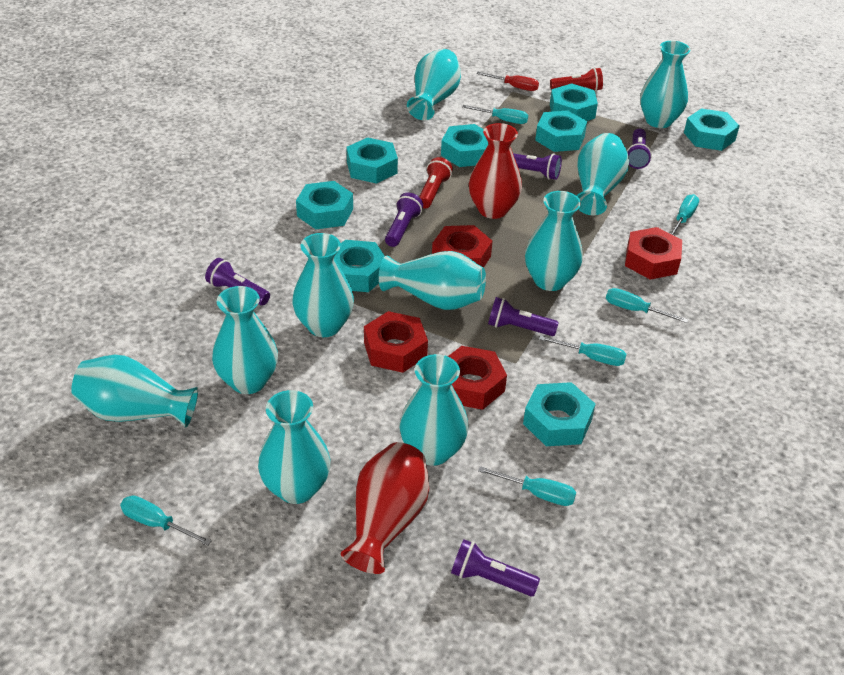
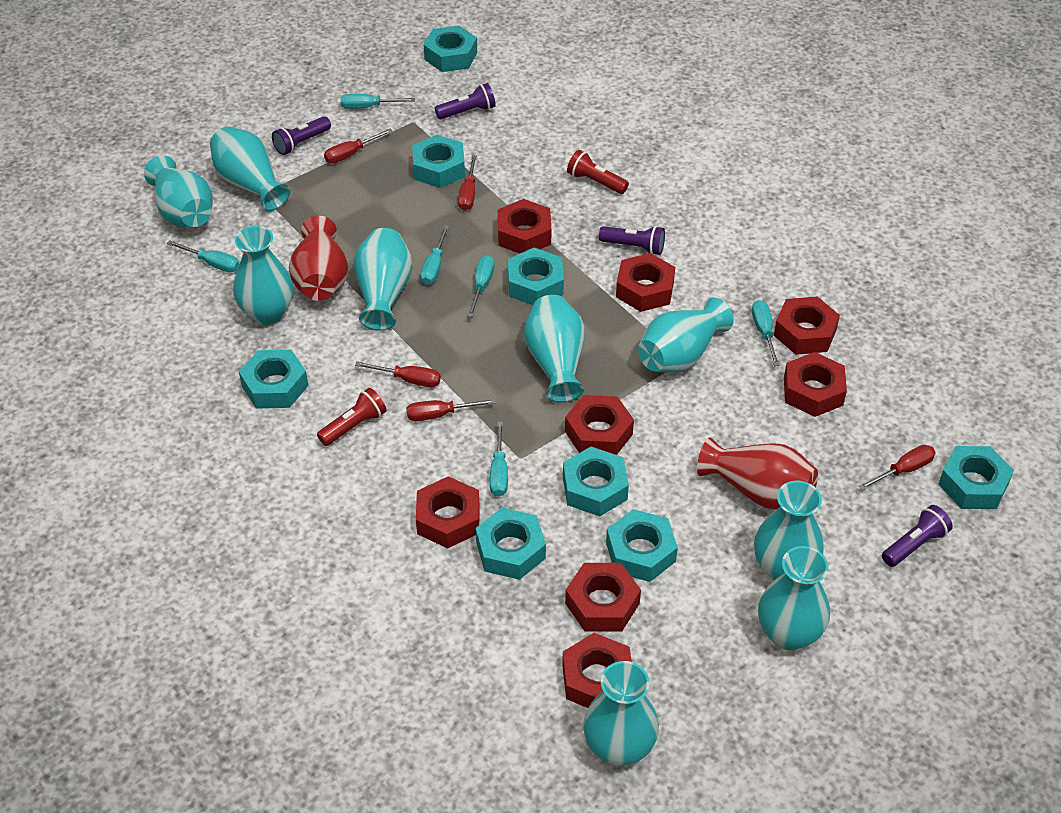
purple flashlight: 6 -> 4
red nut: 4 -> 8
red screwdriver: 1 -> 5
turquoise vase: 10 -> 9

